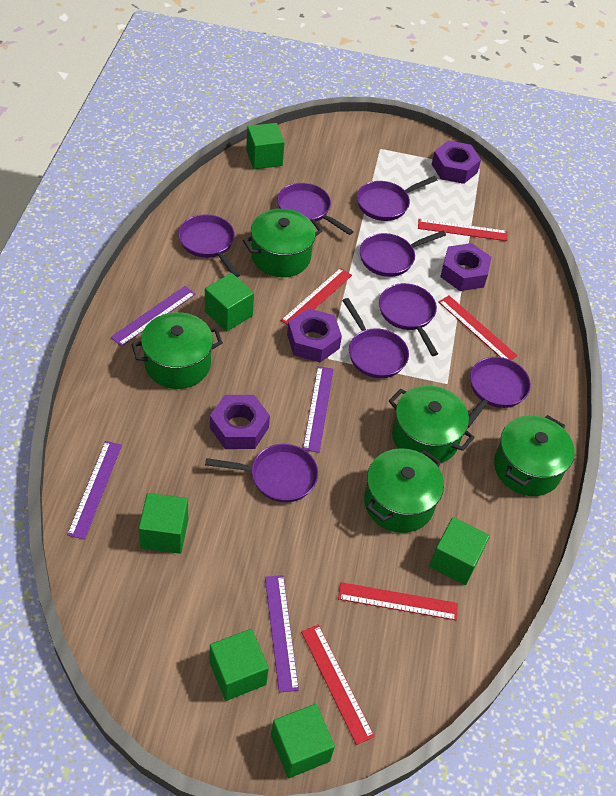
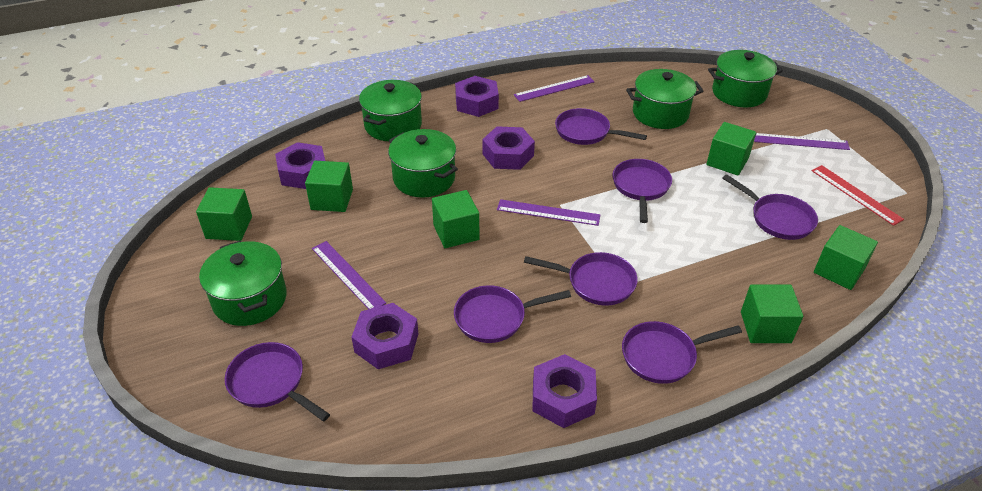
purple nut: 4 -> 5
purple pan: 8 -> 7
red ruler: 5 -> 1

